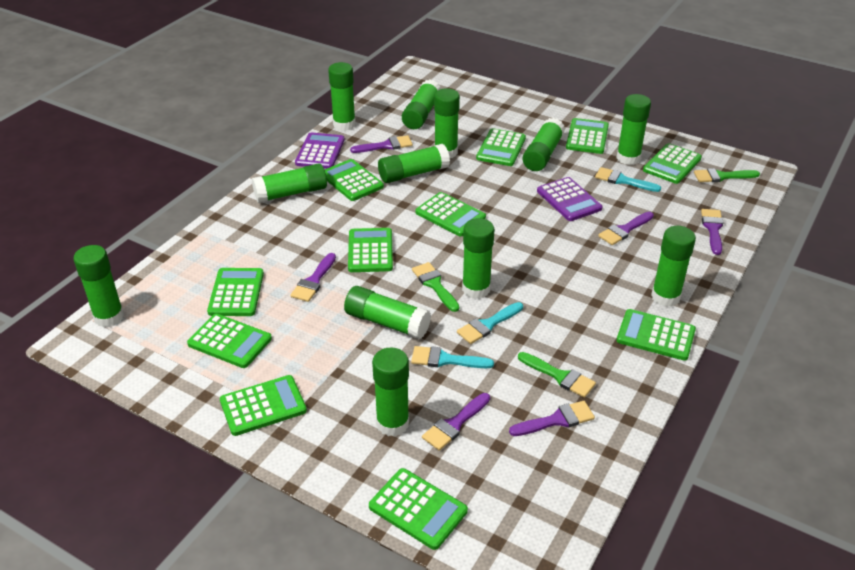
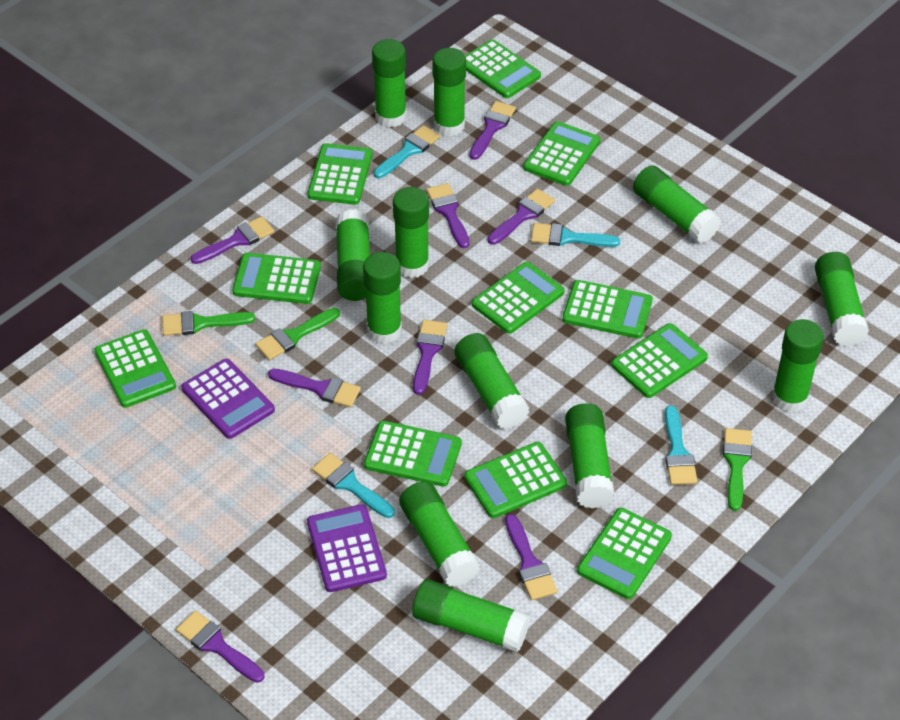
purple brush: 6 -> 8
turquoise brush: 3 -> 4

